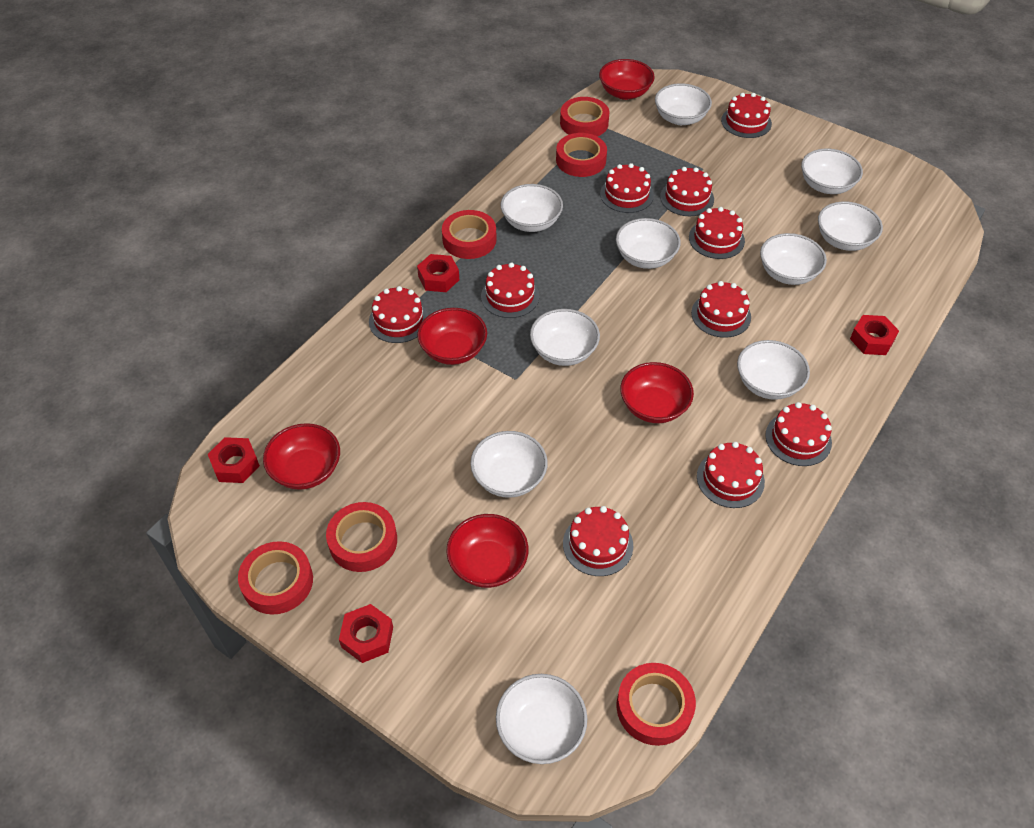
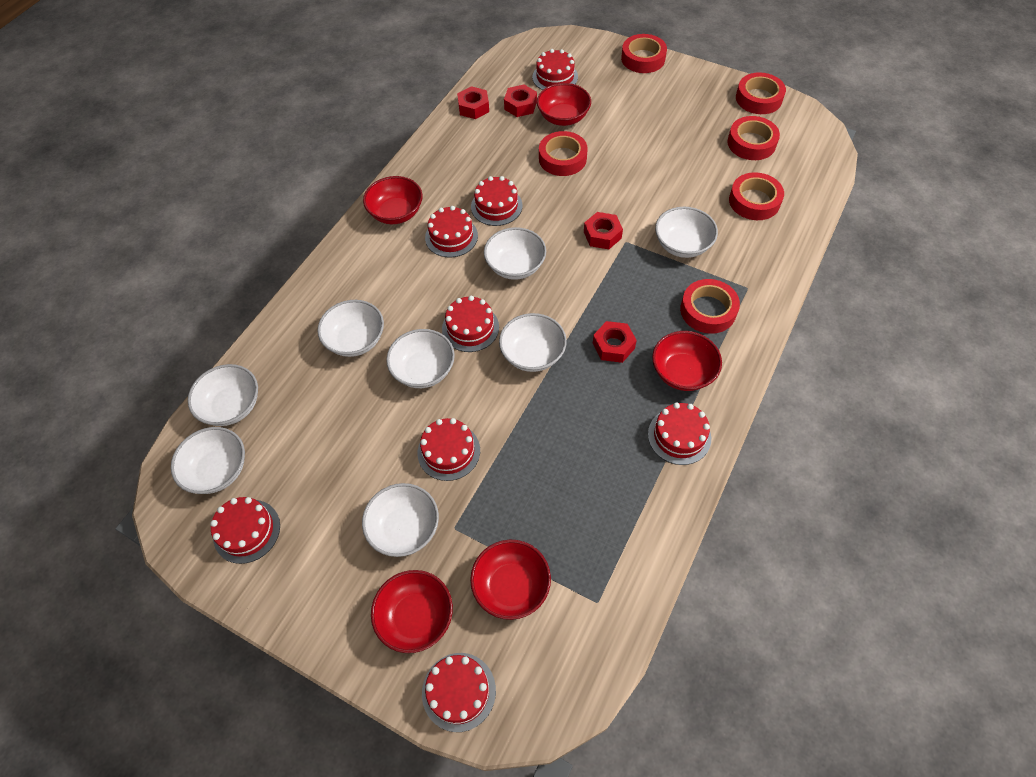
red cake: 10 -> 8
white bowl: 10 -> 8

